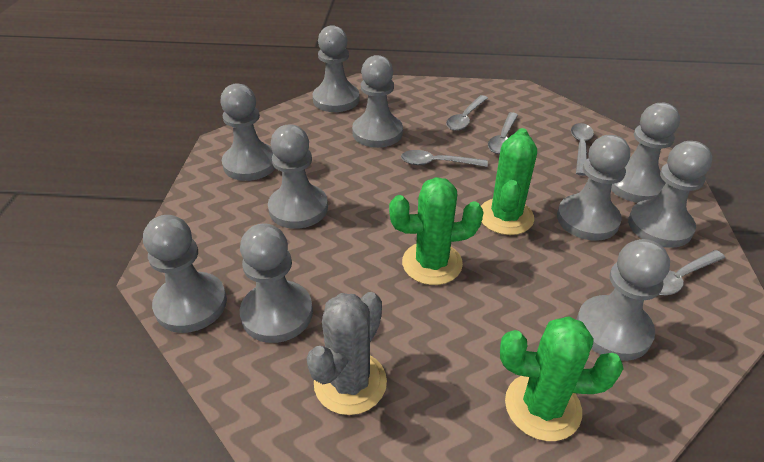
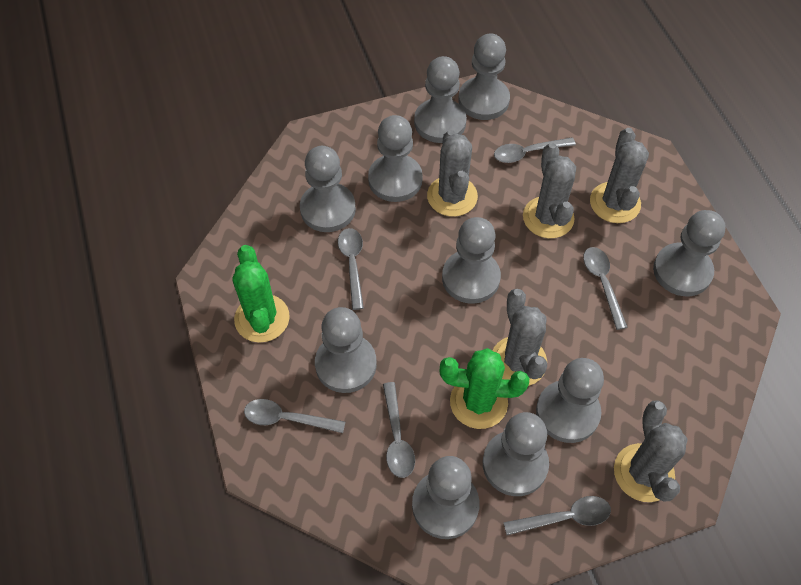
green cactus: 3 -> 2
grey cactus: 1 -> 5
grey spoon: 5 -> 6

